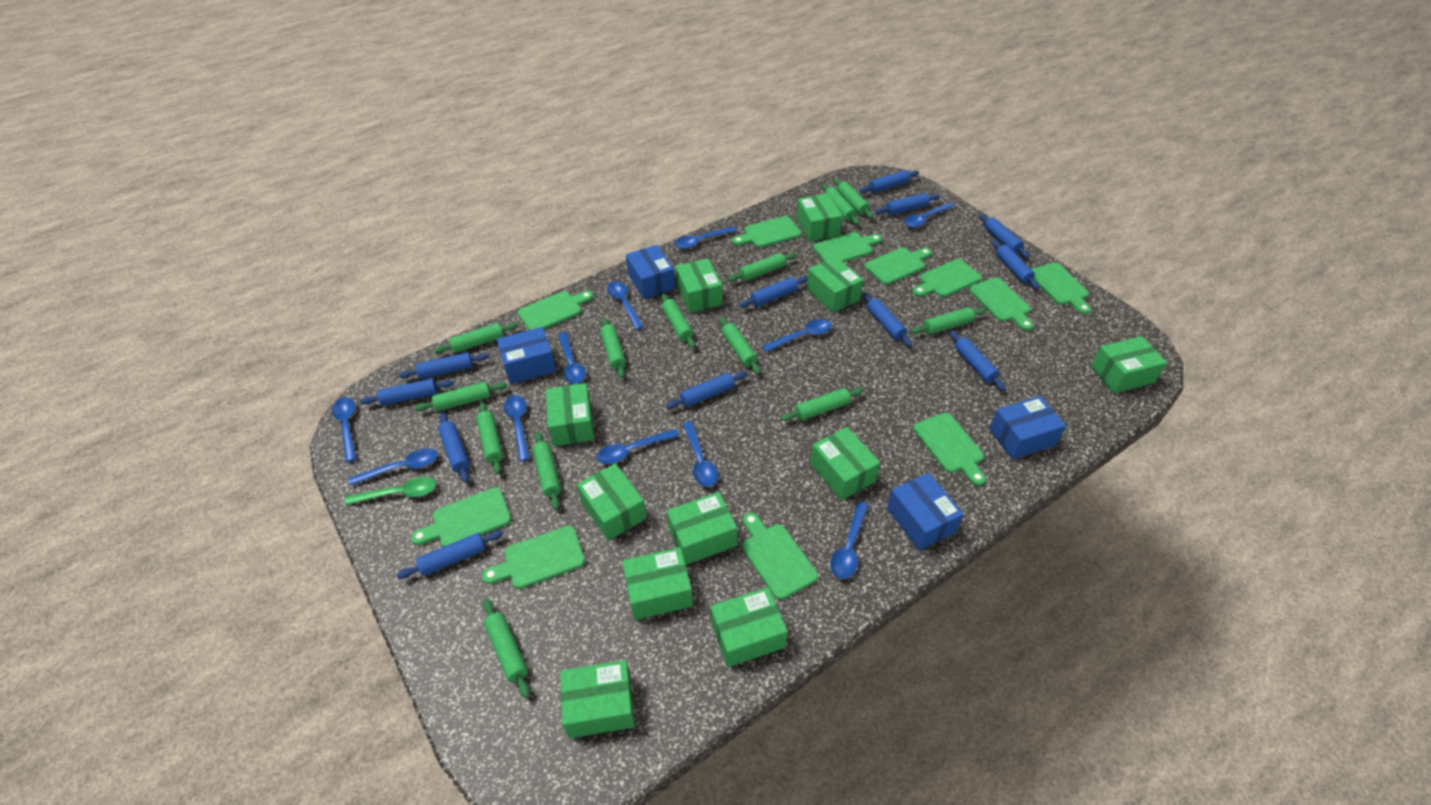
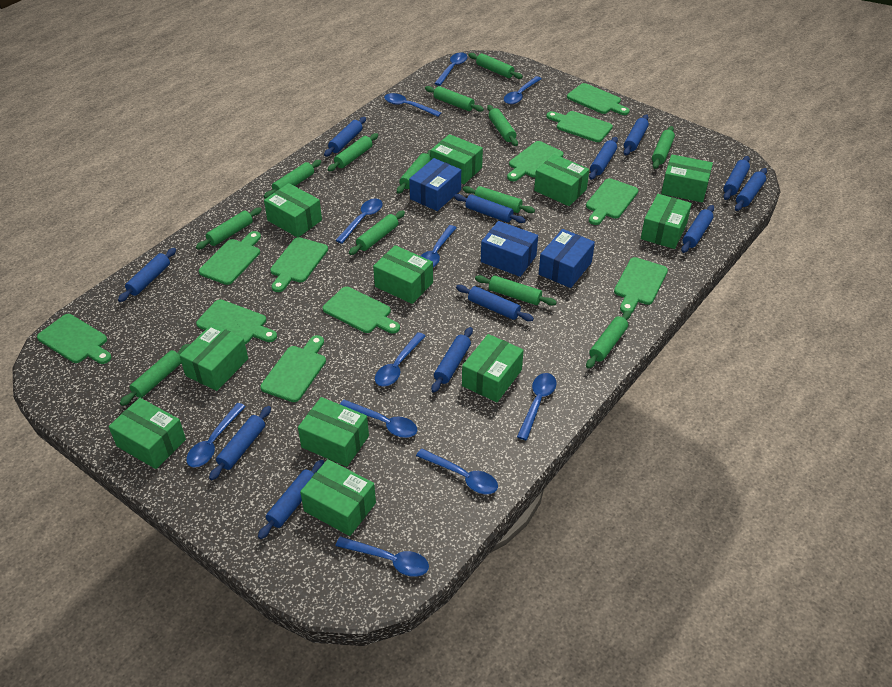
blue box: 4 -> 3
green spoon: 1 -> 0

